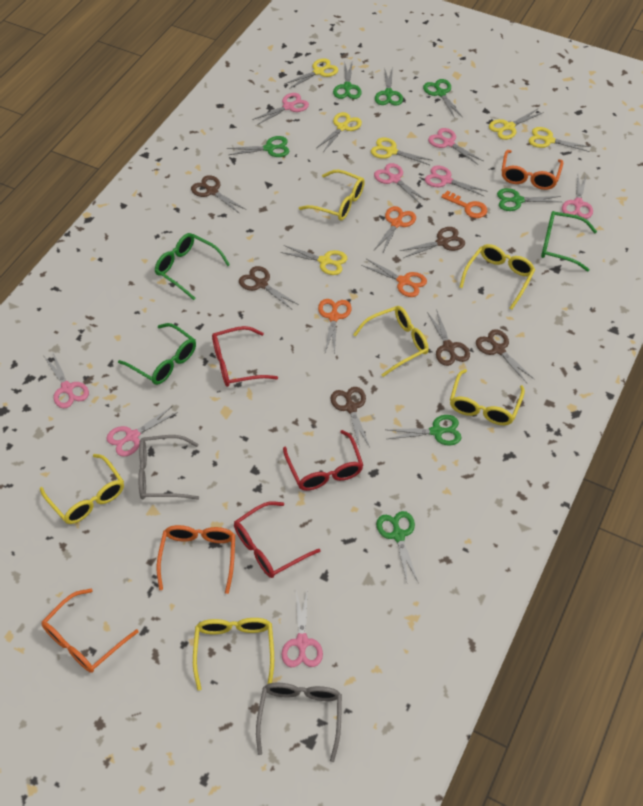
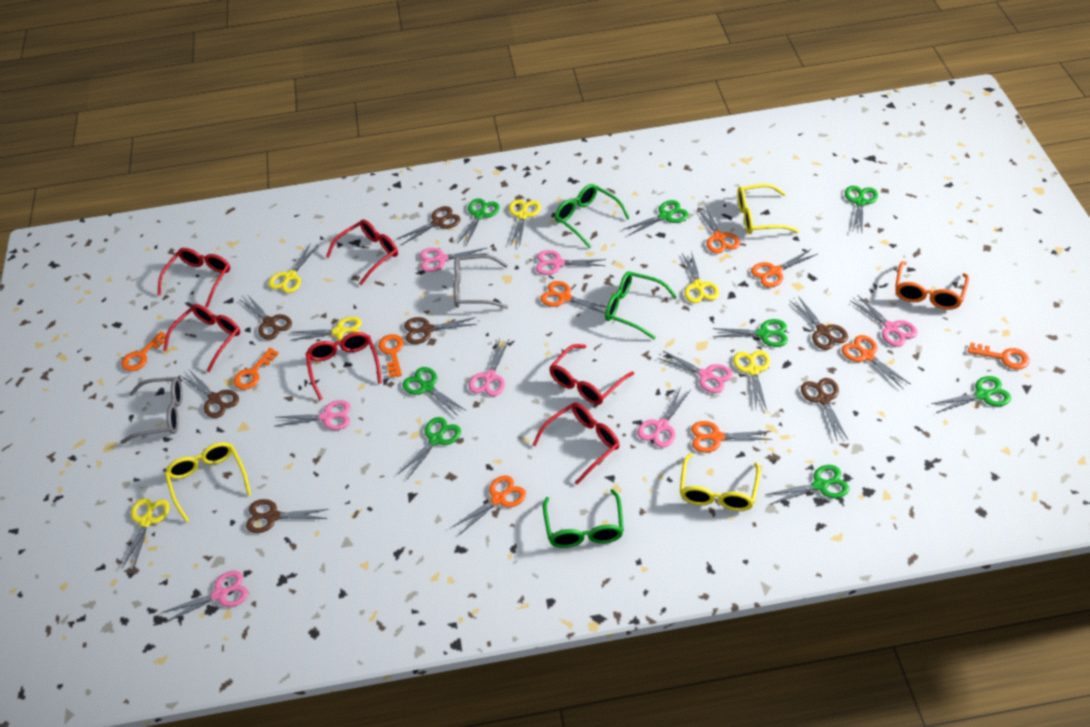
brown scissors: 6 -> 7
green scissors: 7 -> 8
orange glasses: 3 -> 1
orange key: 1 -> 4
orange scissors: 3 -> 6
red glasses: 3 -> 6
yellow glasses: 6 -> 3

